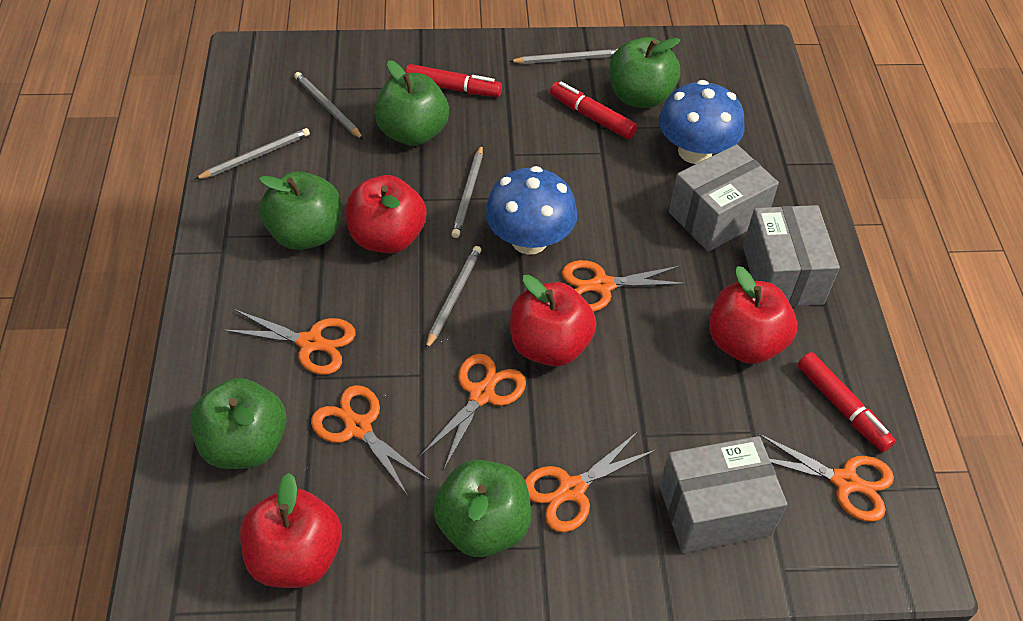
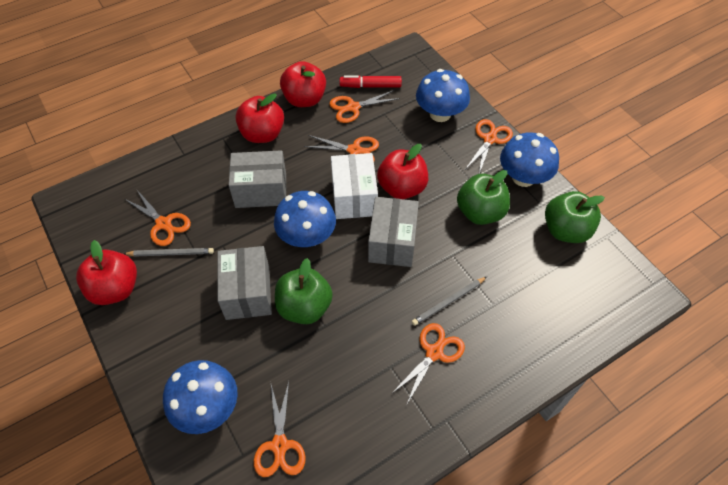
blue mushroom: 2 -> 4
green apple: 5 -> 3
grey pencil: 5 -> 2
red marker: 3 -> 1
white box: 0 -> 1

